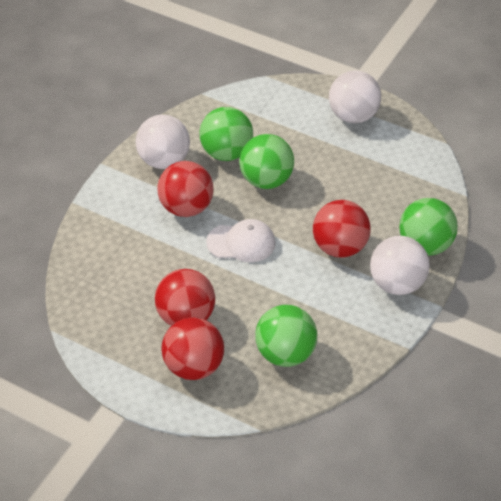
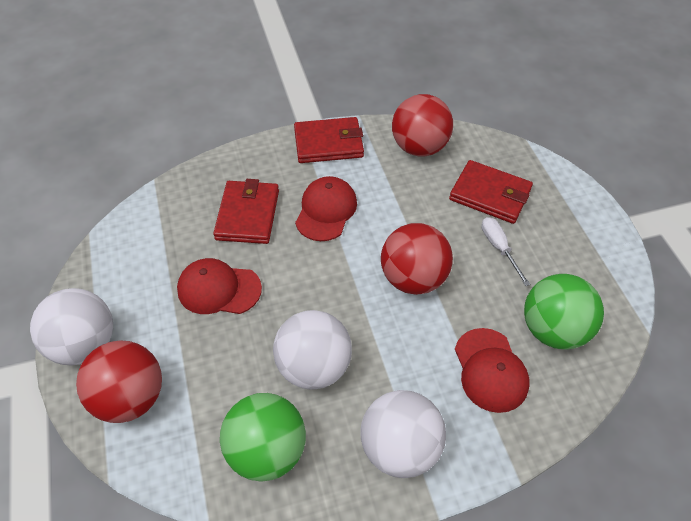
green ball: 4 -> 2
red ball: 4 -> 3
red cap: 0 -> 3
red wallet: 0 -> 3
white cap: 1 -> 0
white screwdriver: 0 -> 1

